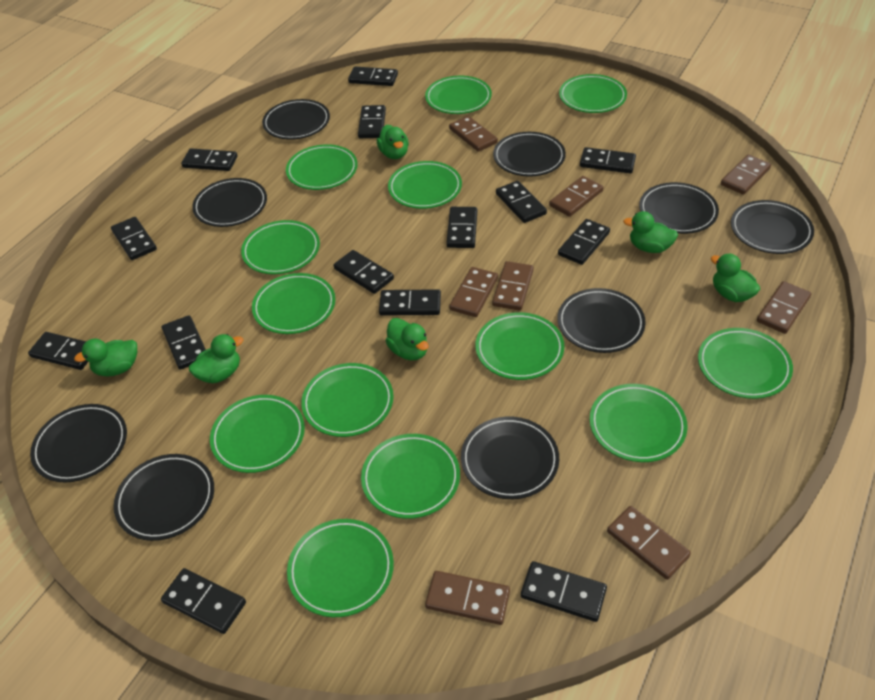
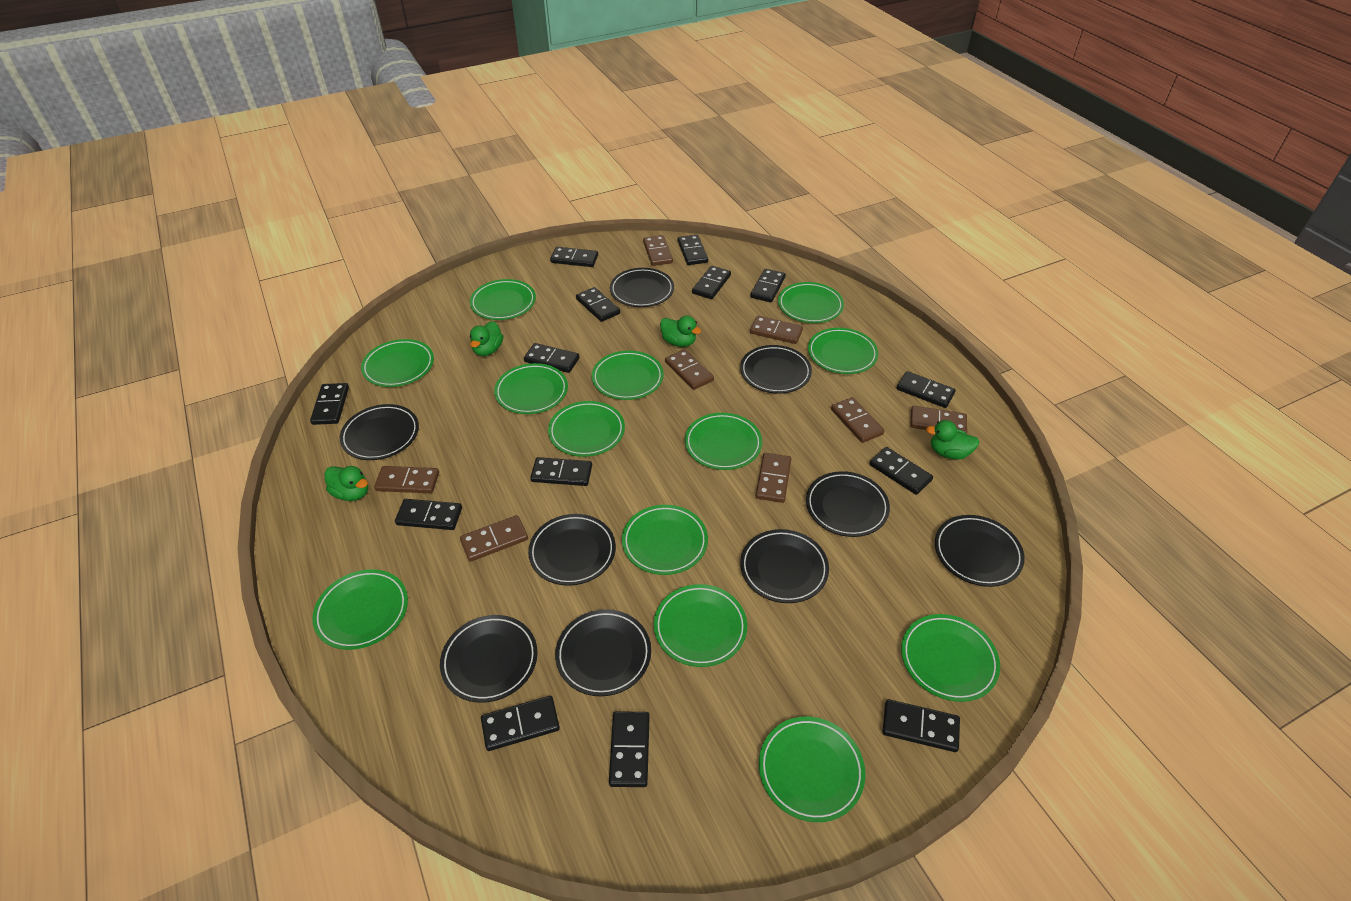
green duck: 6 -> 4

